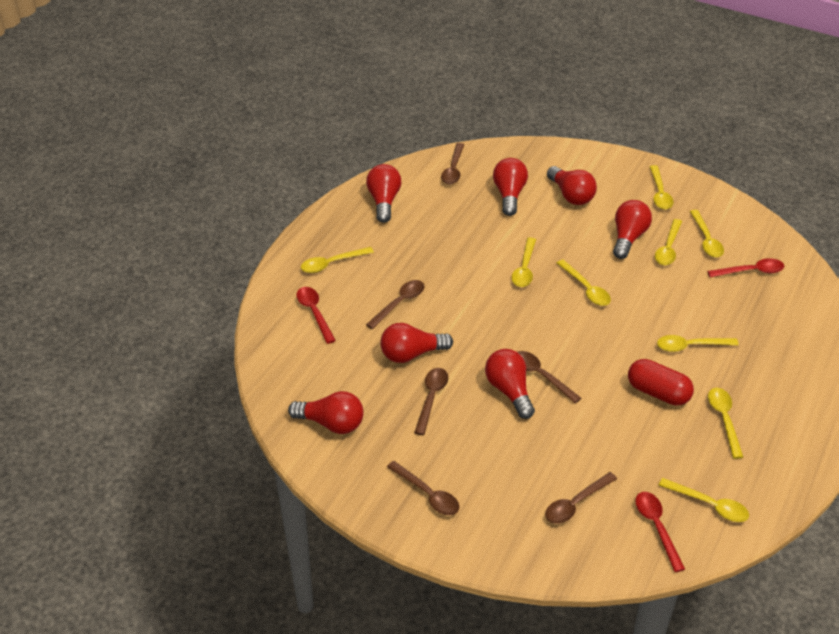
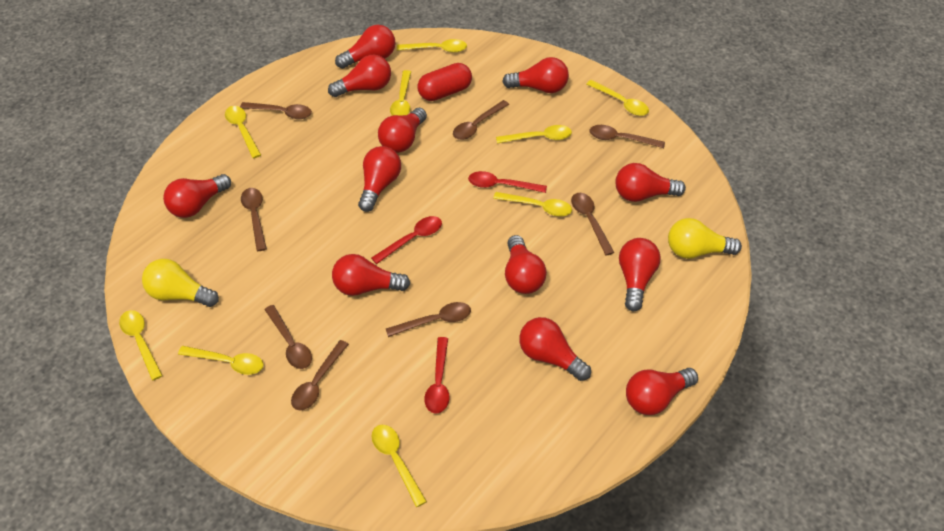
brown spoon: 6 -> 8
red light bulb: 7 -> 12
yellow light bulb: 0 -> 2

